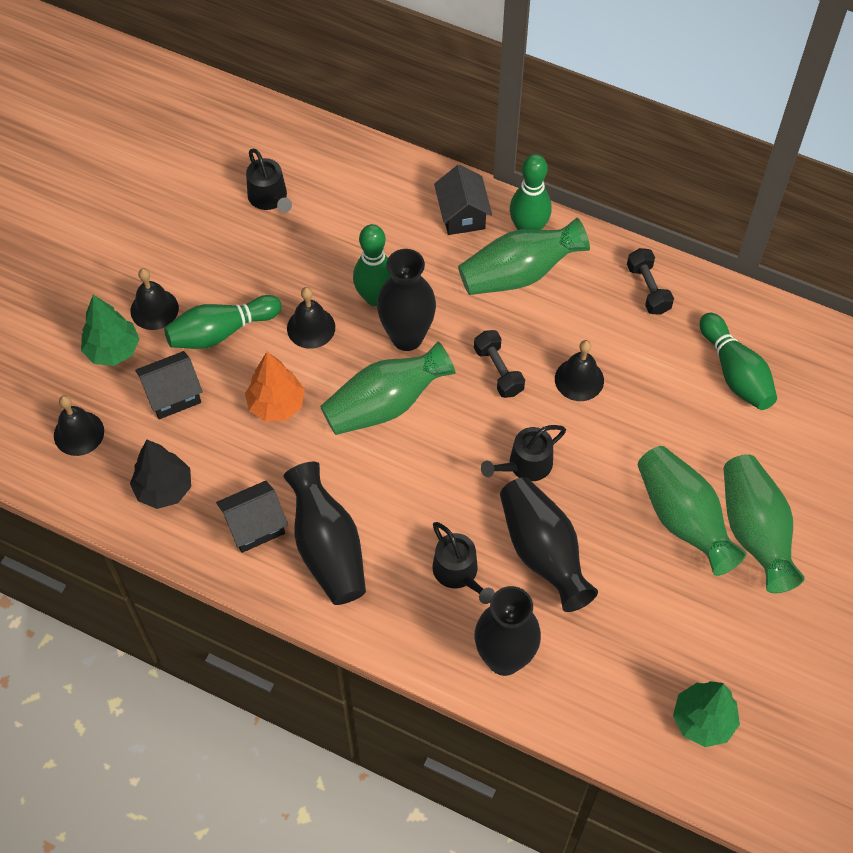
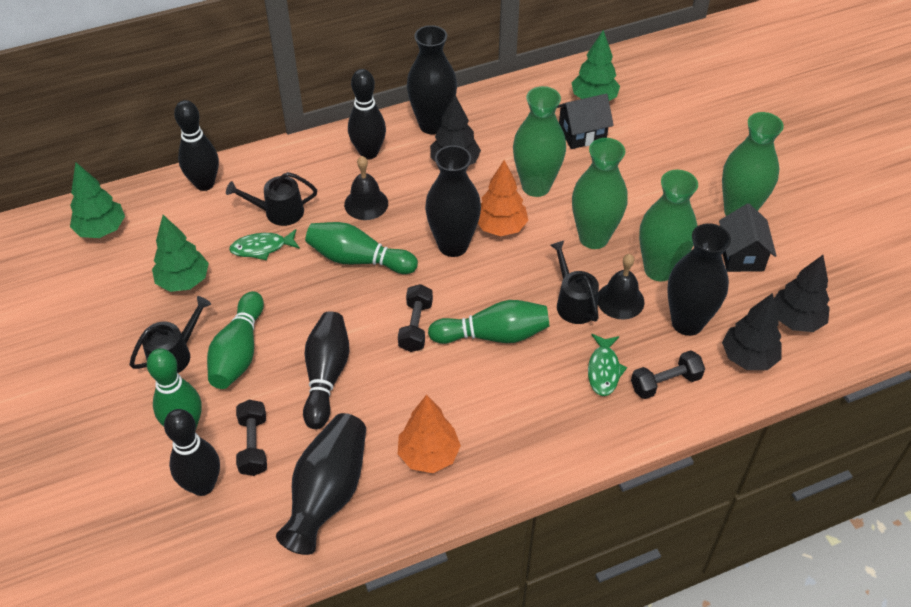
black bell: 4 -> 2
black bowling pin: 0 -> 4
black dumbbell: 2 -> 3
black house: 3 -> 2
black tree: 1 -> 3
green fish: 0 -> 2
green tree: 2 -> 3
orange tree: 1 -> 2

